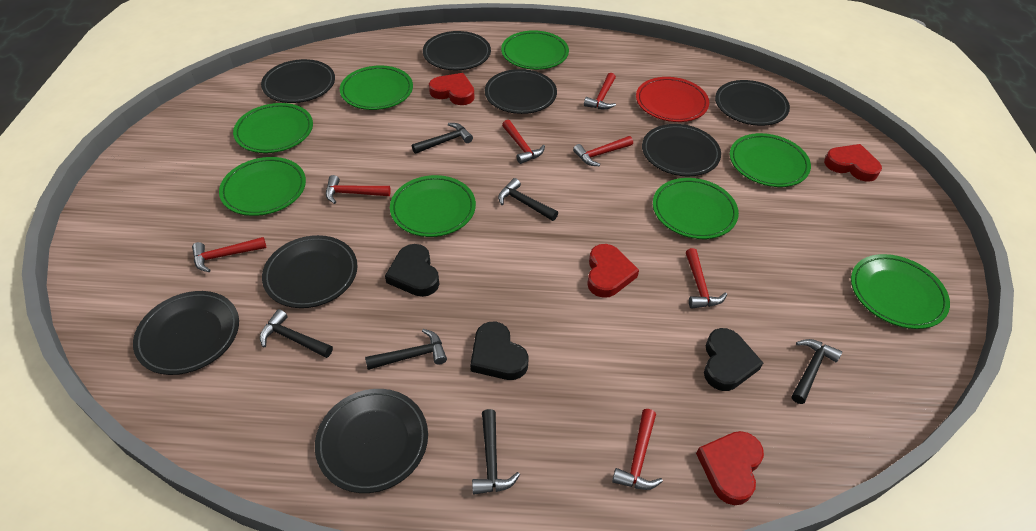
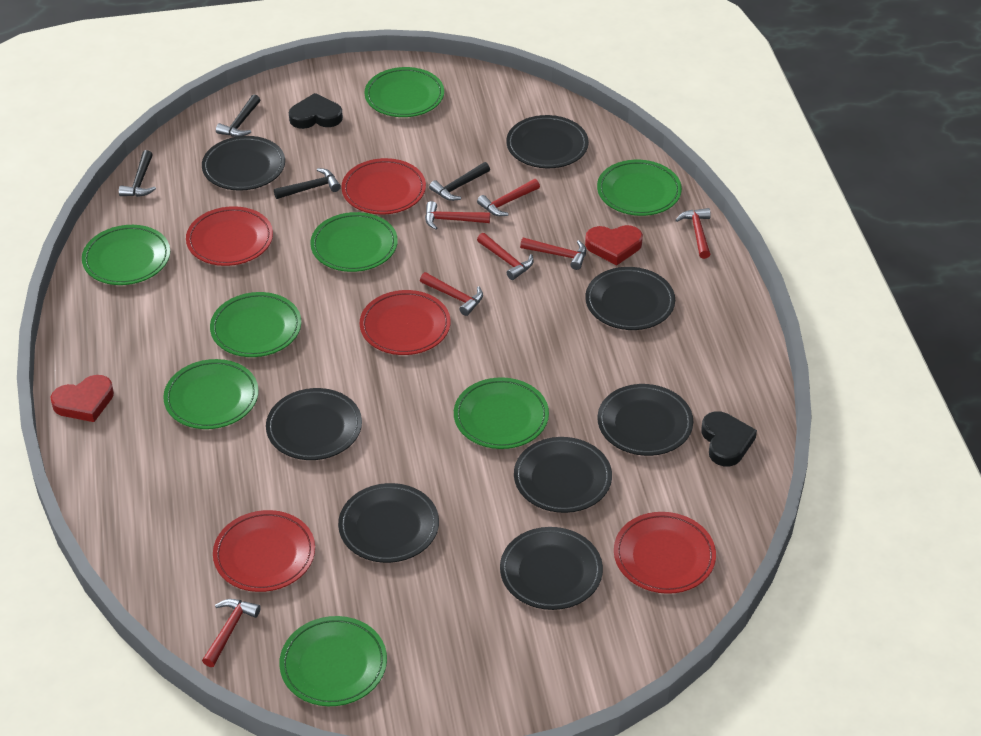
black hammer: 6 -> 4
black heart: 3 -> 2
red heart: 4 -> 2
red plate: 1 -> 5

